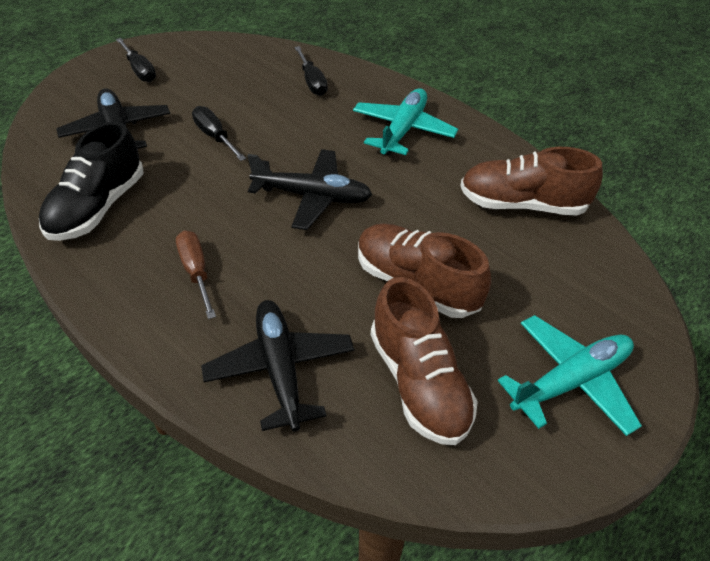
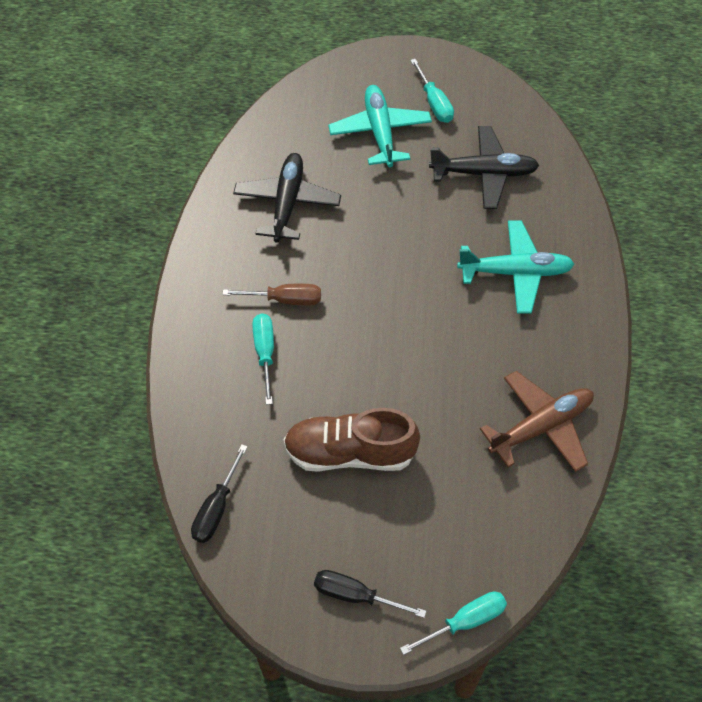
black plane: 3 -> 2
black screwdriver: 3 -> 2
black shoe: 1 -> 0
brown plane: 0 -> 1
brown shoe: 3 -> 1
turquoise screwdriver: 0 -> 3

